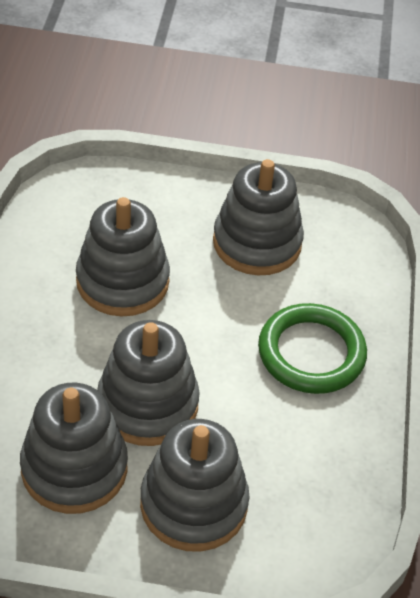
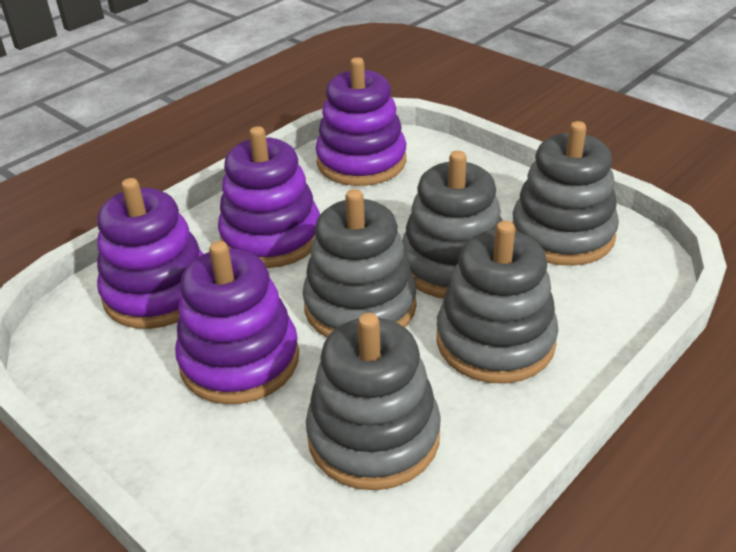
green ring: 1 -> 0
purple stacking toy: 0 -> 4

